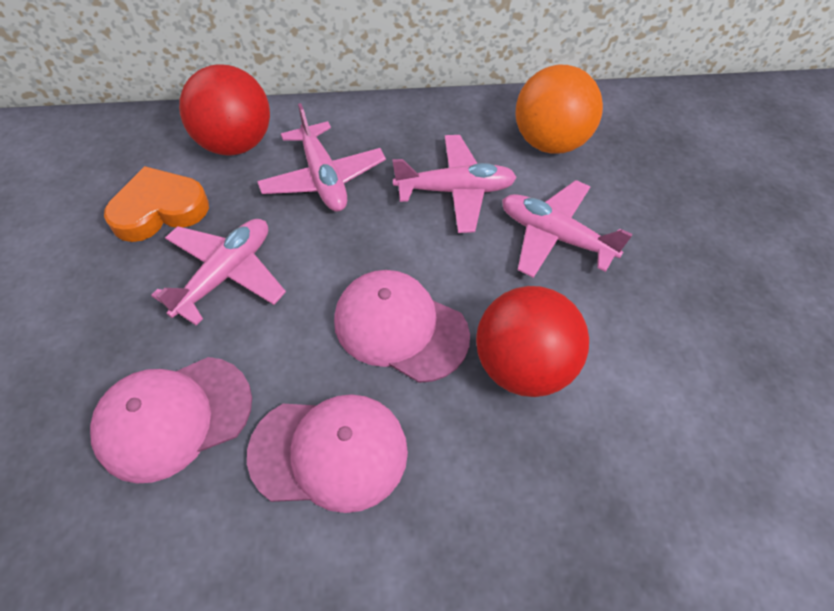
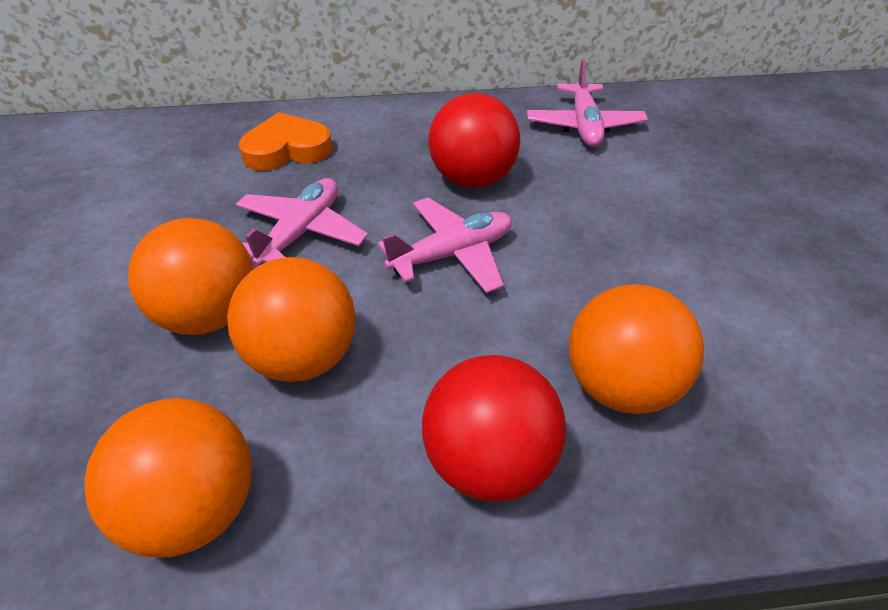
orange ball: 1 -> 4
pink cap: 3 -> 0
pink plane: 4 -> 3

